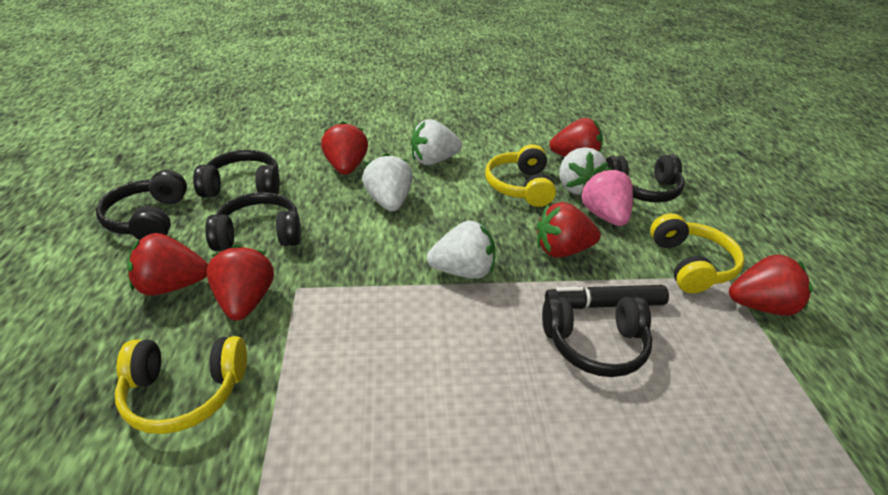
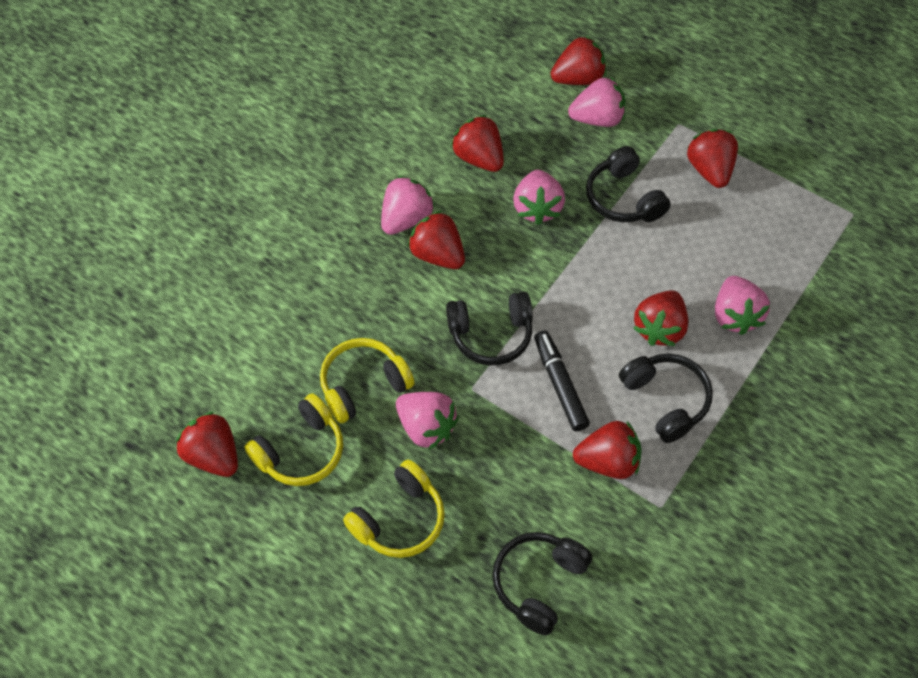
black headphones: 5 -> 4
pink strawberry: 1 -> 5
red strawberry: 6 -> 7
white strawberry: 4 -> 0

